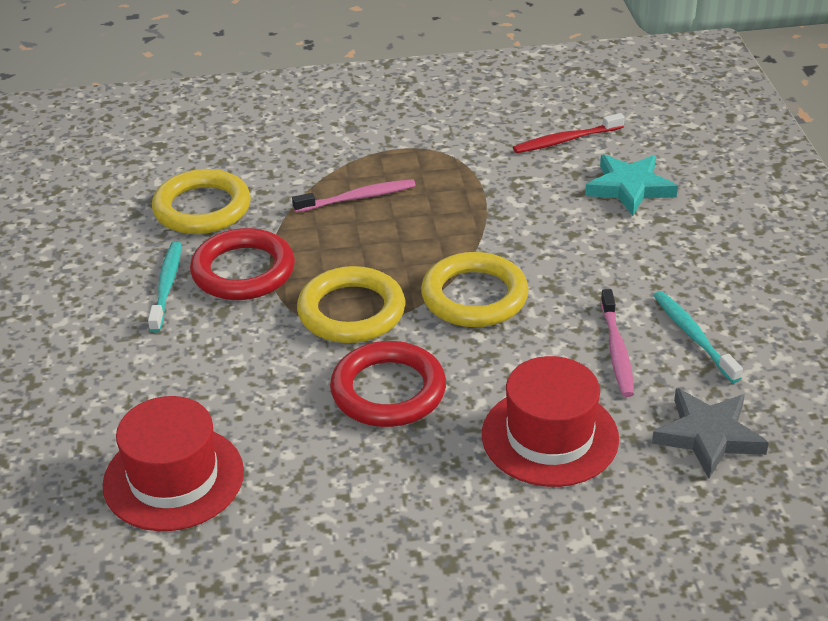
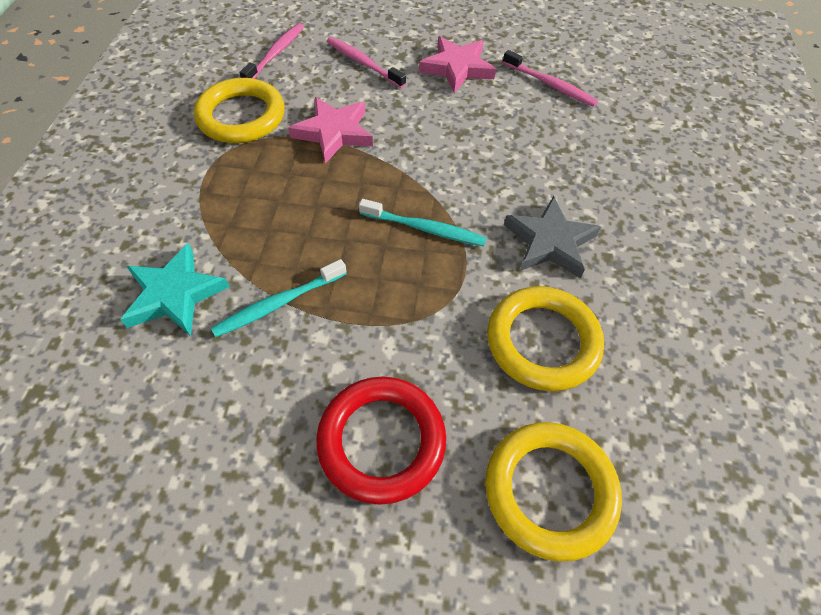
pink star: 0 -> 2
pink toothbrush: 2 -> 3
red hat: 2 -> 0
red ring: 2 -> 1
red toothbrush: 1 -> 0

